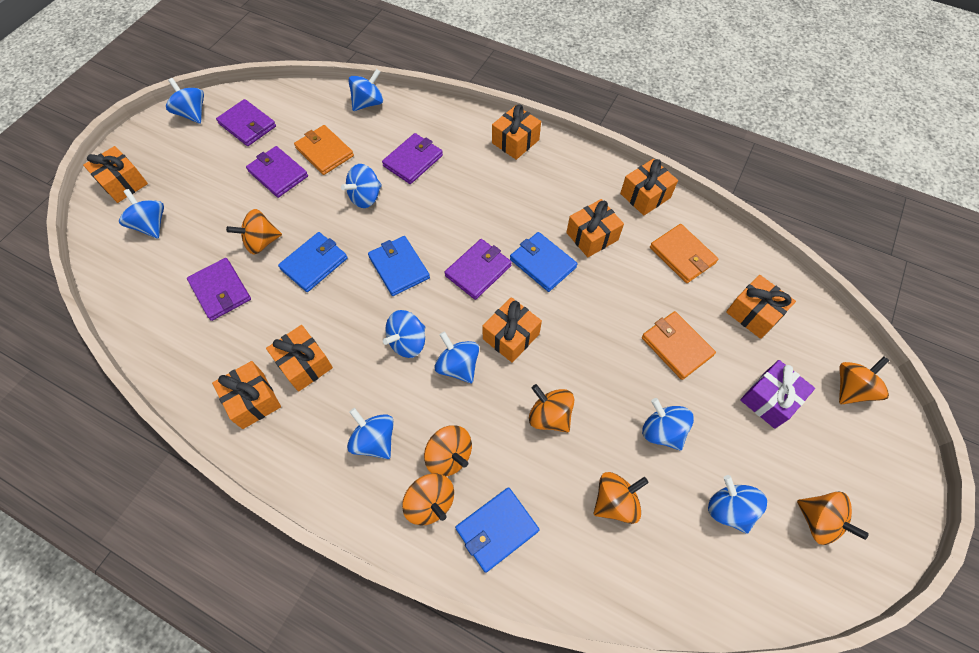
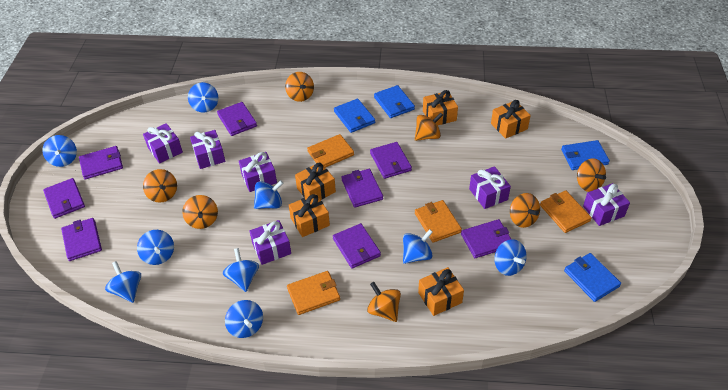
orange gift: 8 -> 5
orange wallet: 3 -> 4
purple gift: 1 -> 6
purple wallet: 5 -> 8

